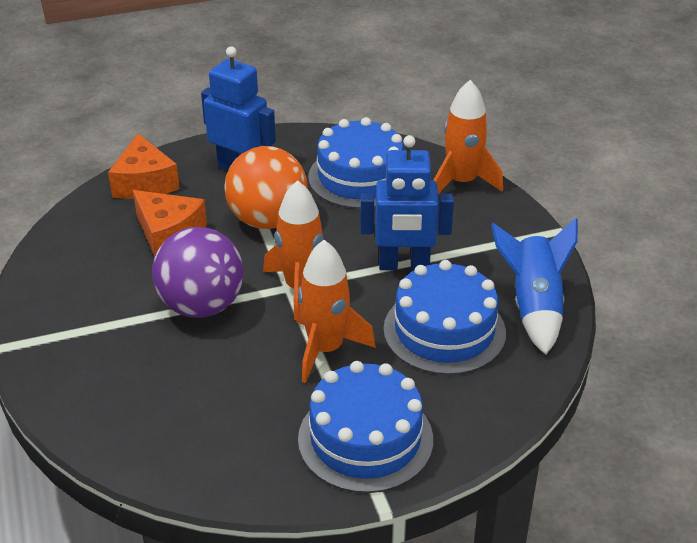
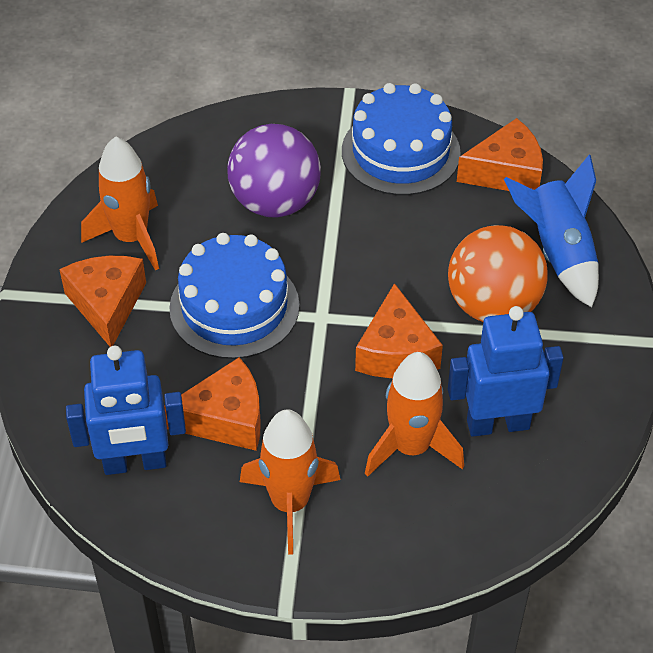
blue cake: 3 -> 2
orange cheese: 2 -> 4

